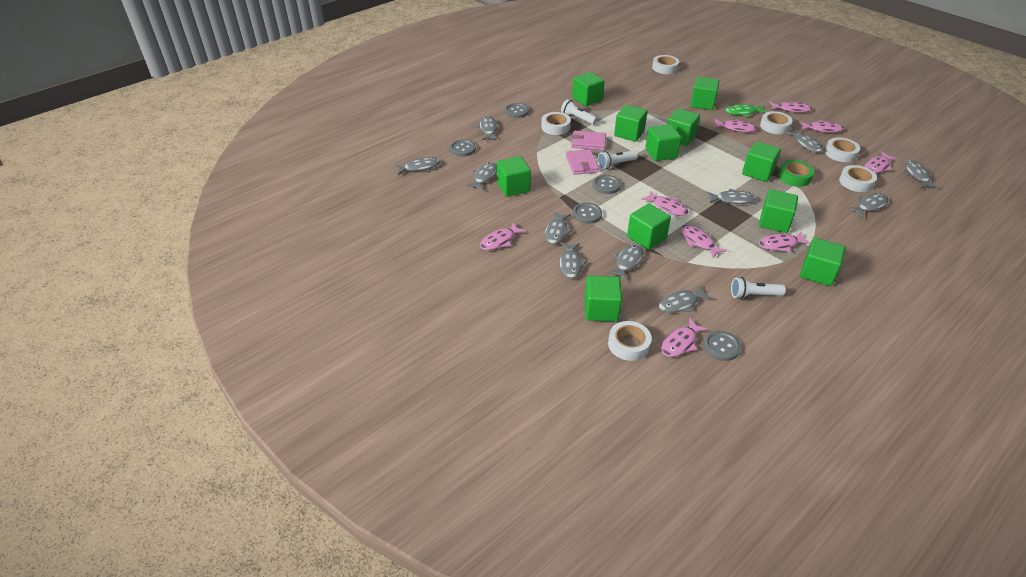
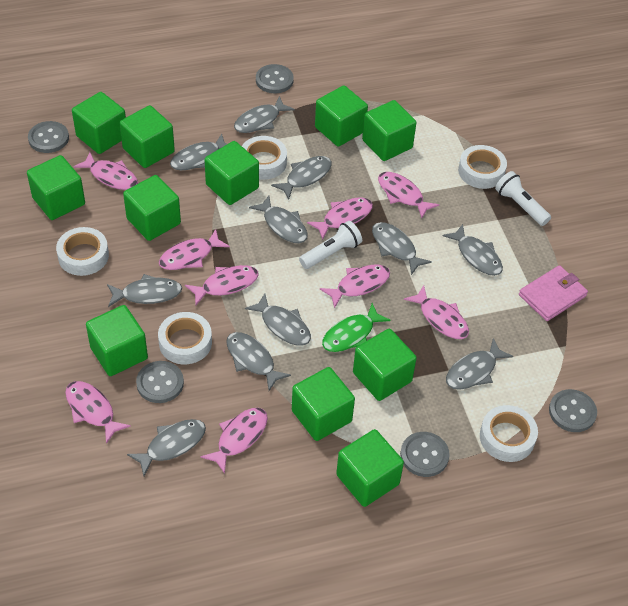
green tape: 1 -> 0
pink wallet: 2 -> 1
white flashlight: 3 -> 2
white tape: 6 -> 5

